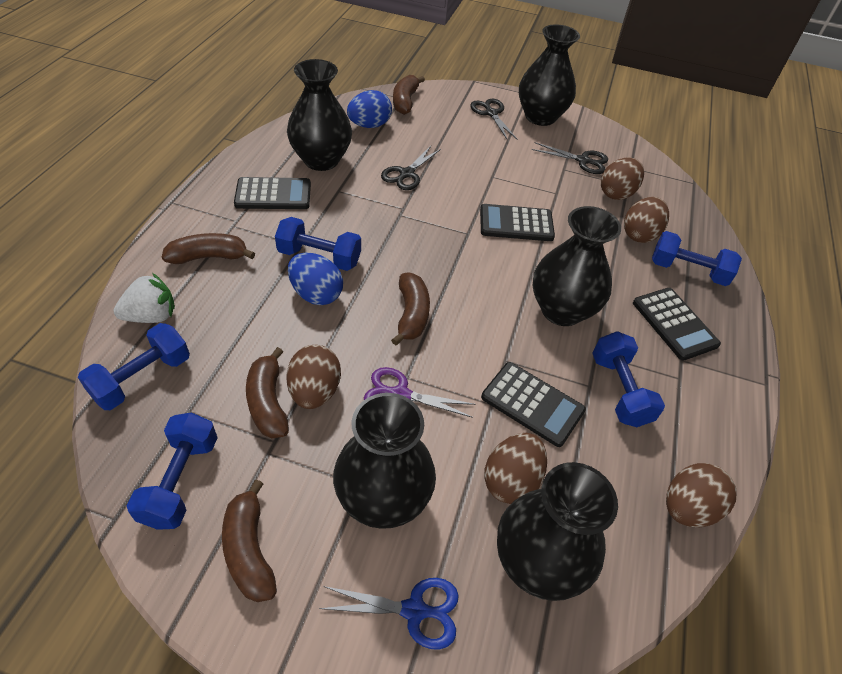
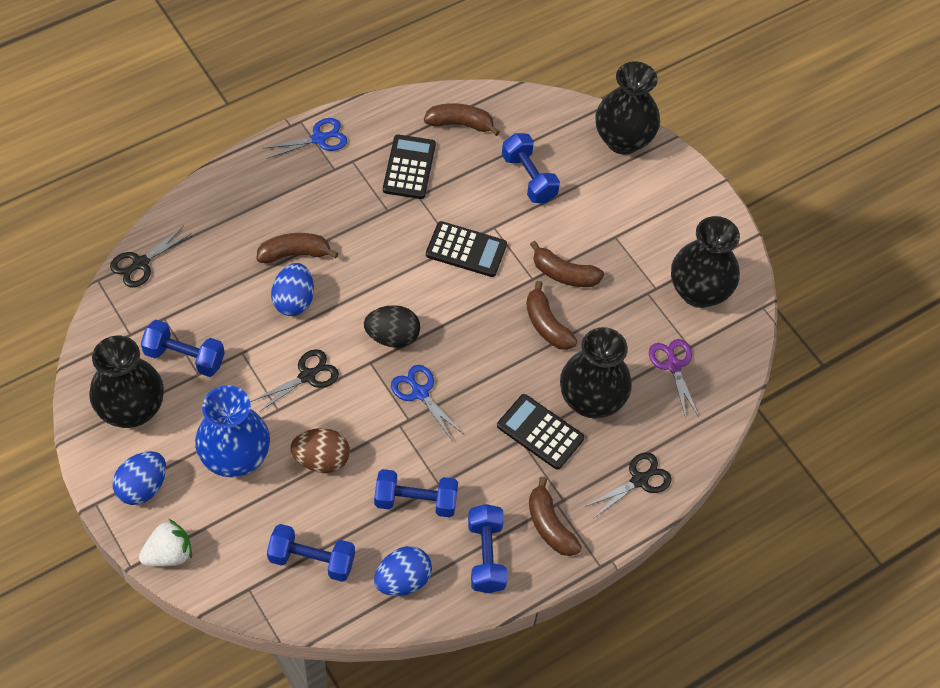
black calculator: 4 -> 3
black egg: 0 -> 1
black vase: 5 -> 4
blue egg: 2 -> 3
blue scissors: 1 -> 2
blue vase: 0 -> 1
brown egg: 5 -> 1

